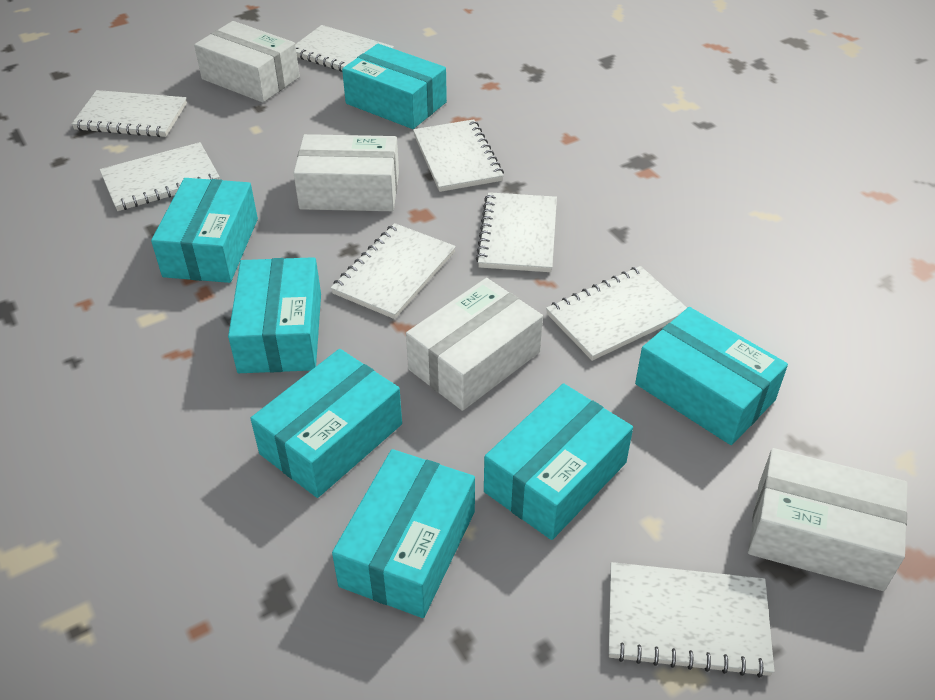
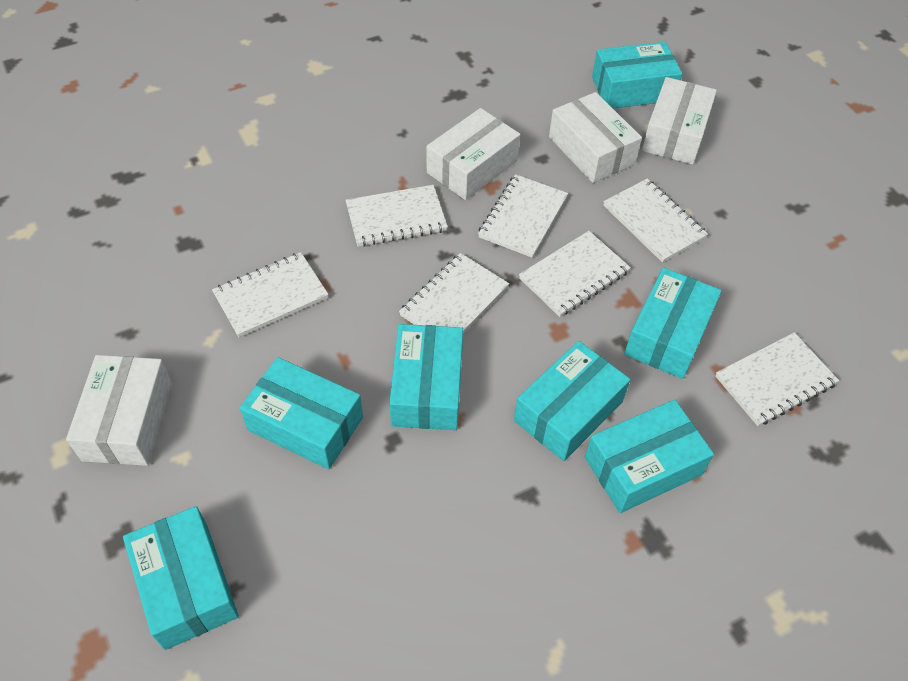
white notebook: 8 -> 7

